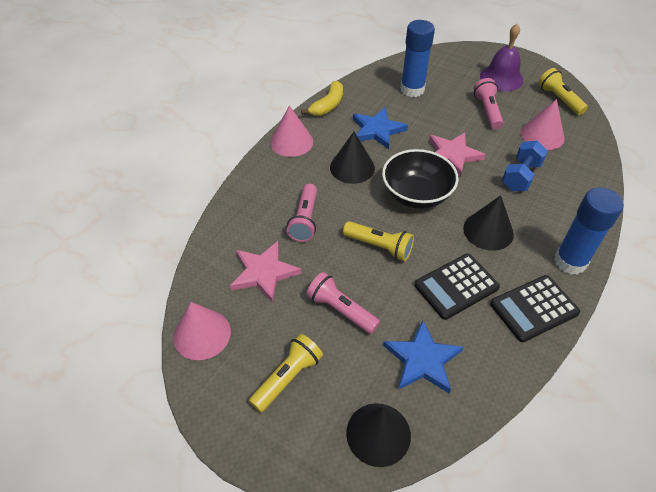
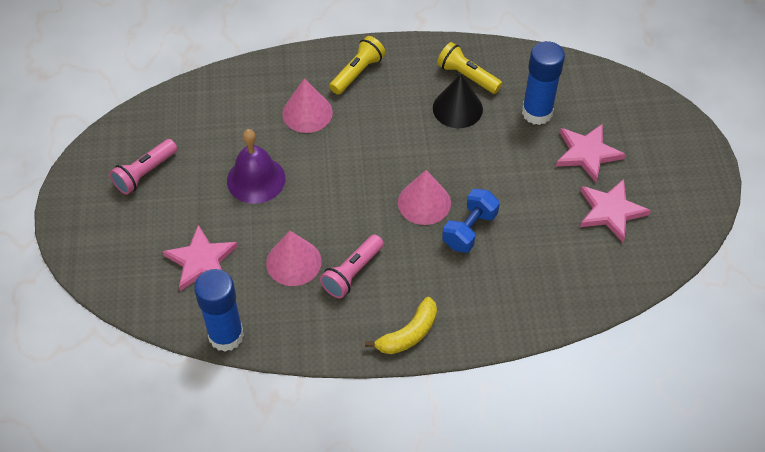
black bowl: 1 -> 0
black calculator: 2 -> 0
black cone: 3 -> 1
blue star: 2 -> 0
pink flashlight: 3 -> 2
pink star: 2 -> 3
yellow flashlight: 3 -> 2

